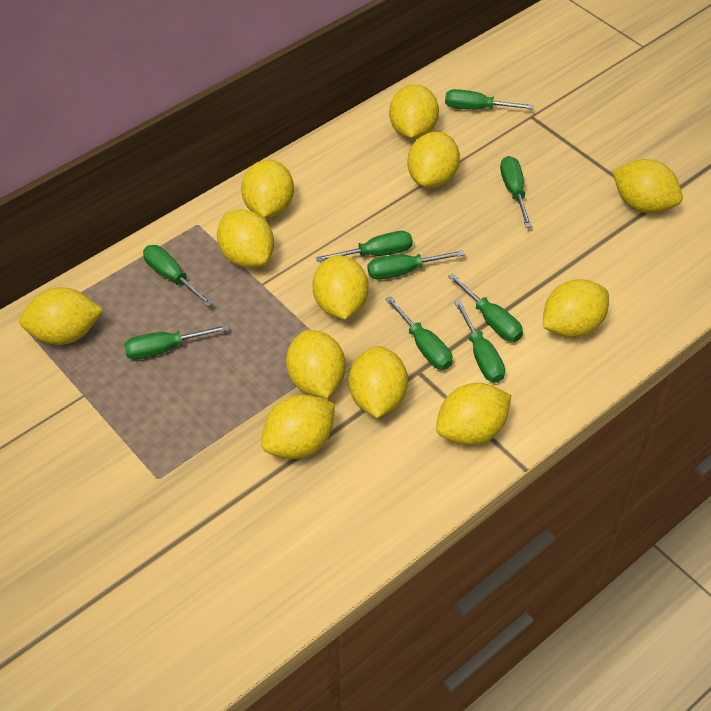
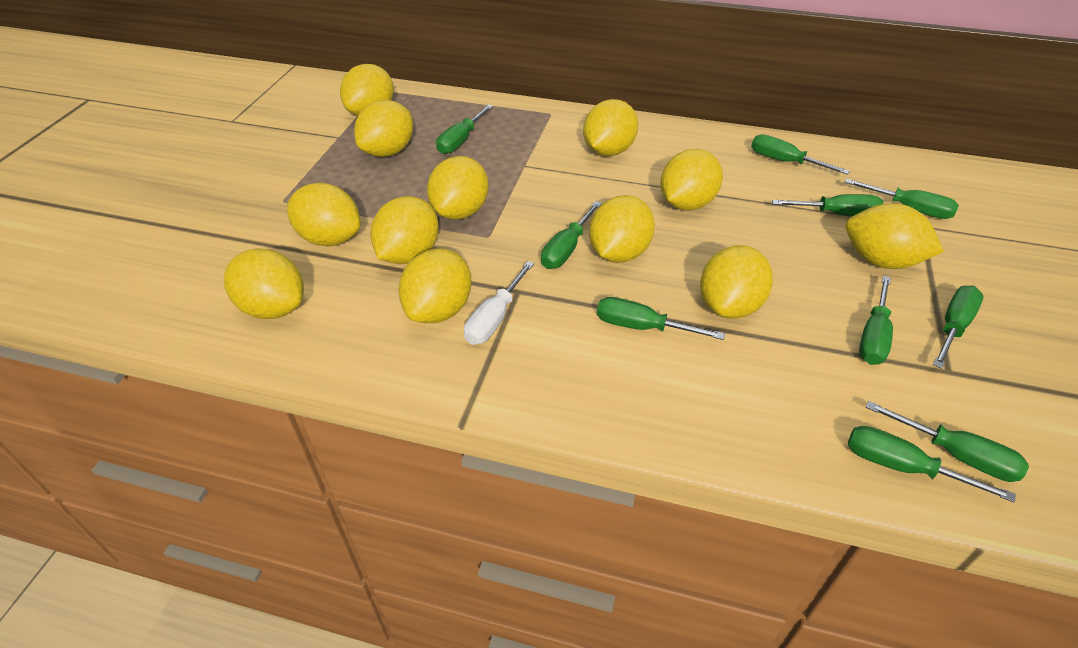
green screwdriver: 9 -> 10
white screwdriver: 0 -> 1

